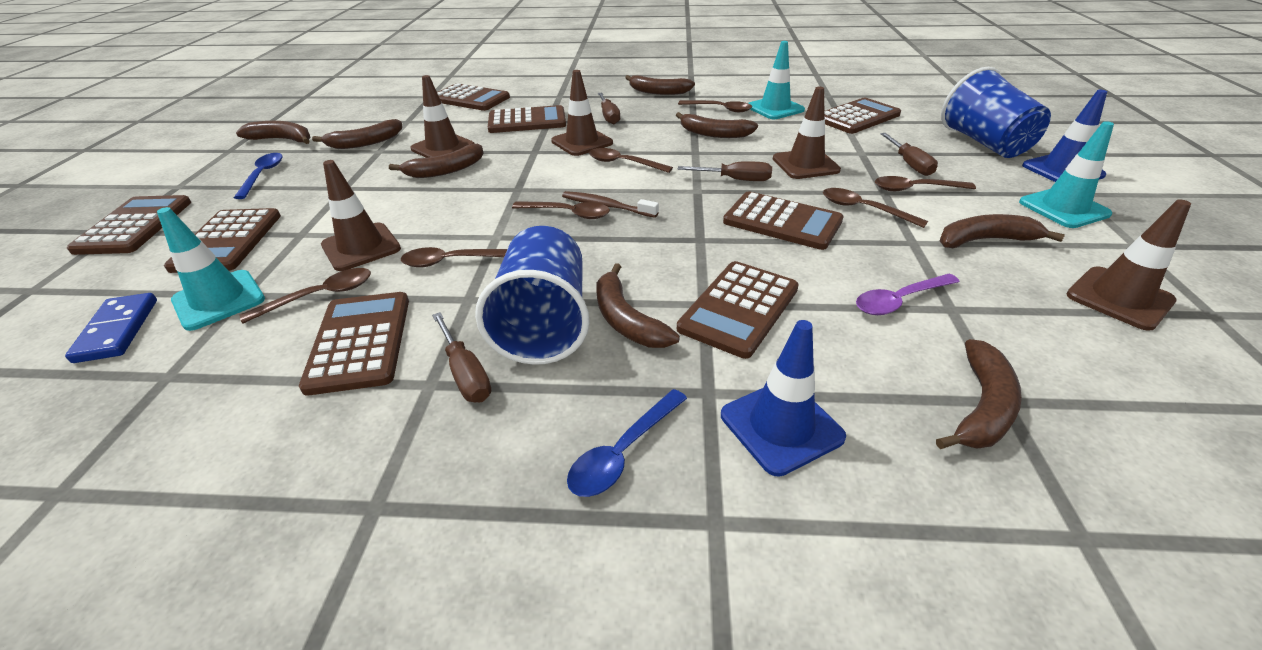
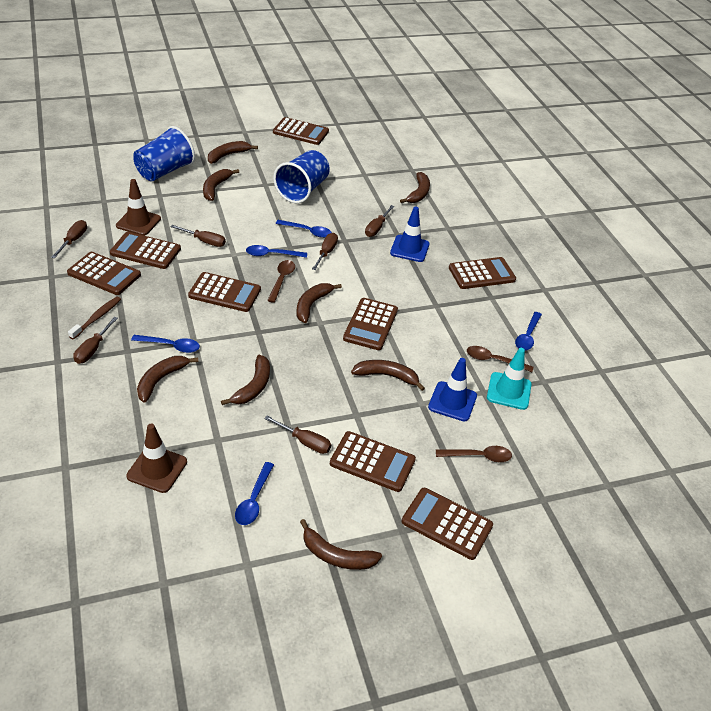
blue domino: 1 -> 0
blue spoon: 2 -> 5
brown screwdriver: 4 -> 6
brown spoon: 7 -> 3
brown traffic cone: 5 -> 2
purple spoon: 1 -> 0
turquoise traffic cone: 3 -> 1

